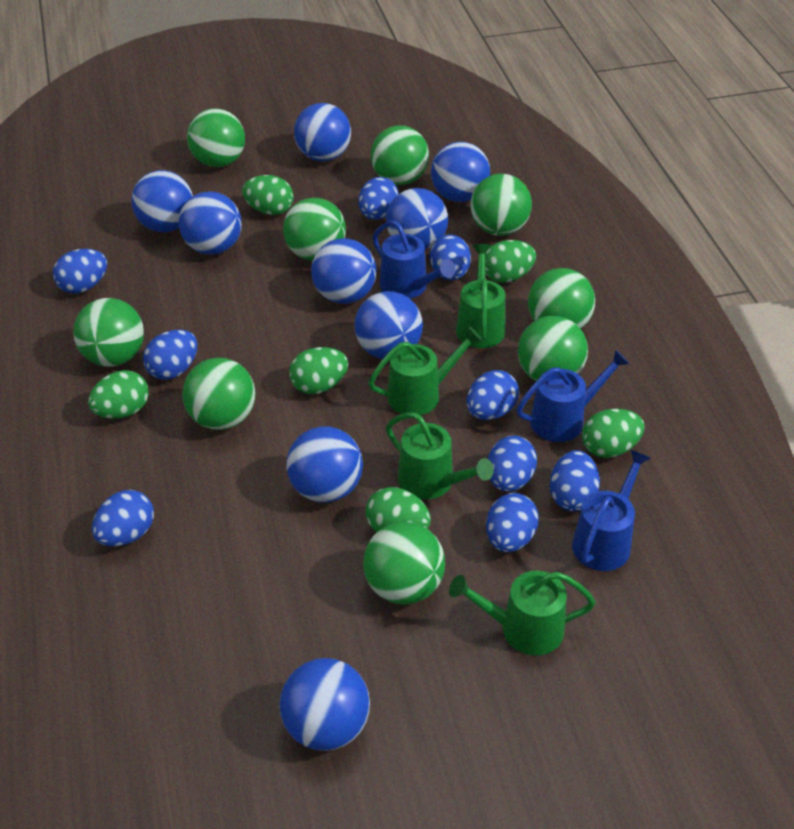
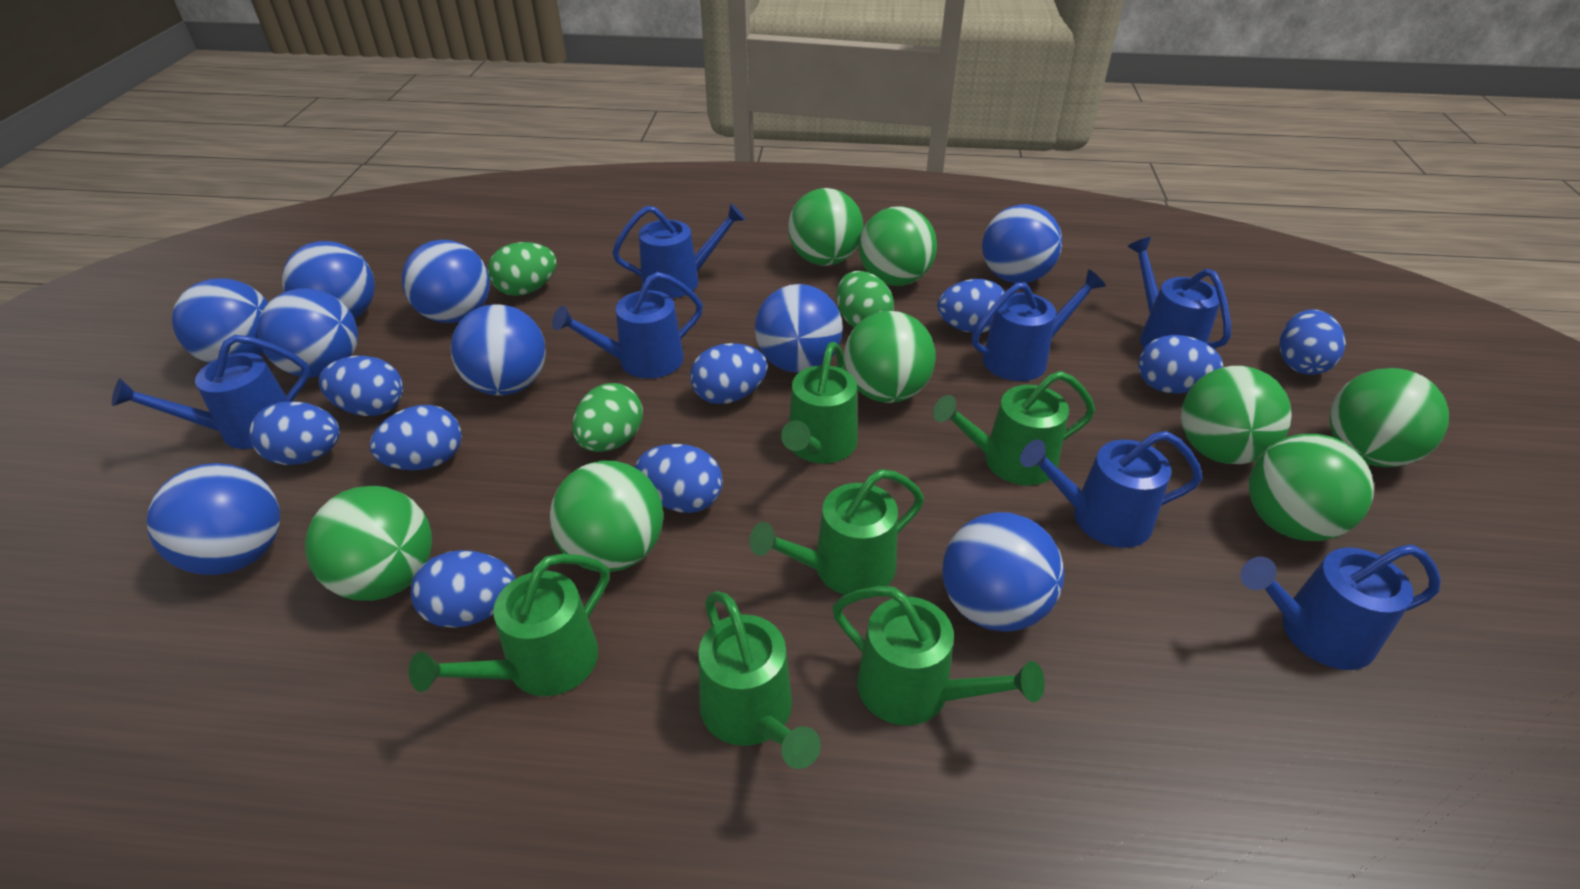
blue watering can: 3 -> 7
green ball: 9 -> 8
green egg: 6 -> 3
green watering can: 4 -> 6

